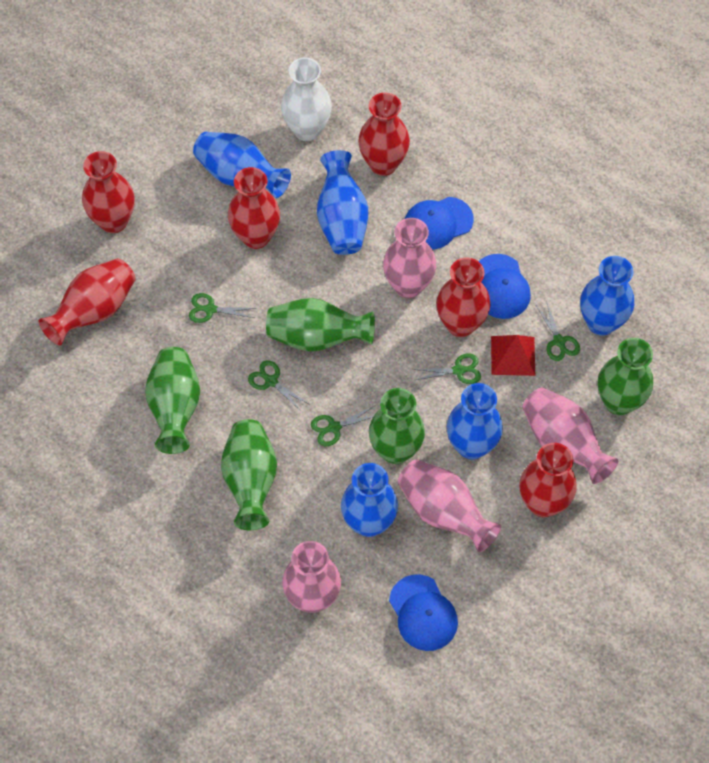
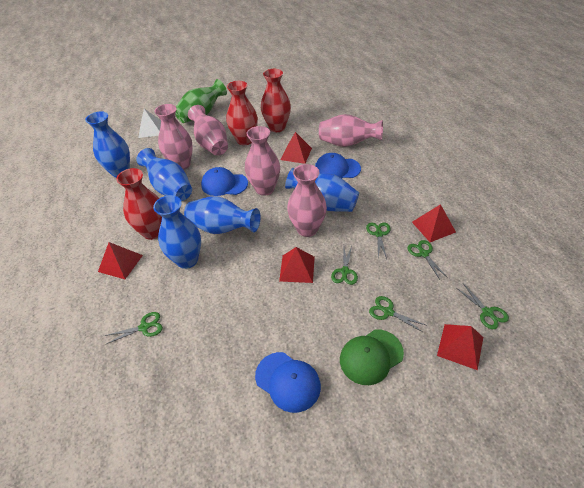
green cap: 0 -> 1
green scissors: 5 -> 6
green vase: 5 -> 1
pink vase: 4 -> 5
red pyramid: 1 -> 5
red vase: 6 -> 3
white pyramid: 0 -> 1
white vase: 1 -> 0

